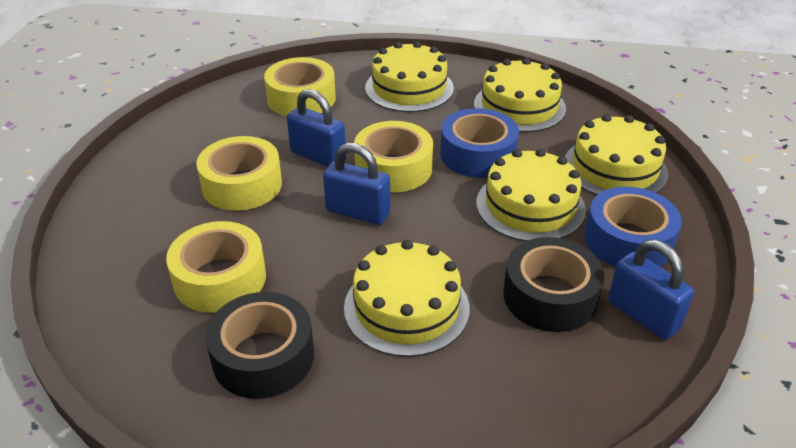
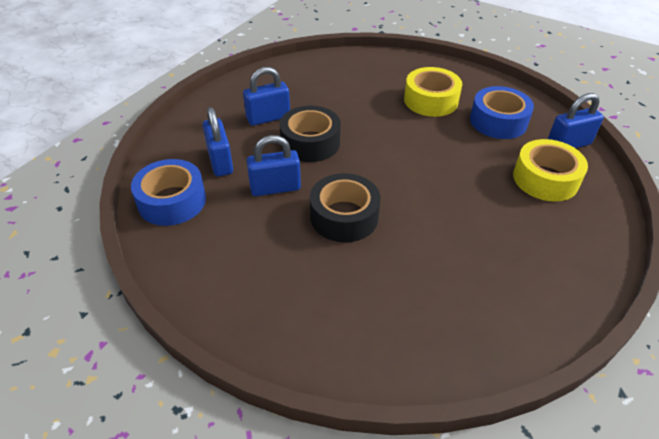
blue padlock: 3 -> 4
yellow cake: 5 -> 0
yellow tape: 4 -> 2

